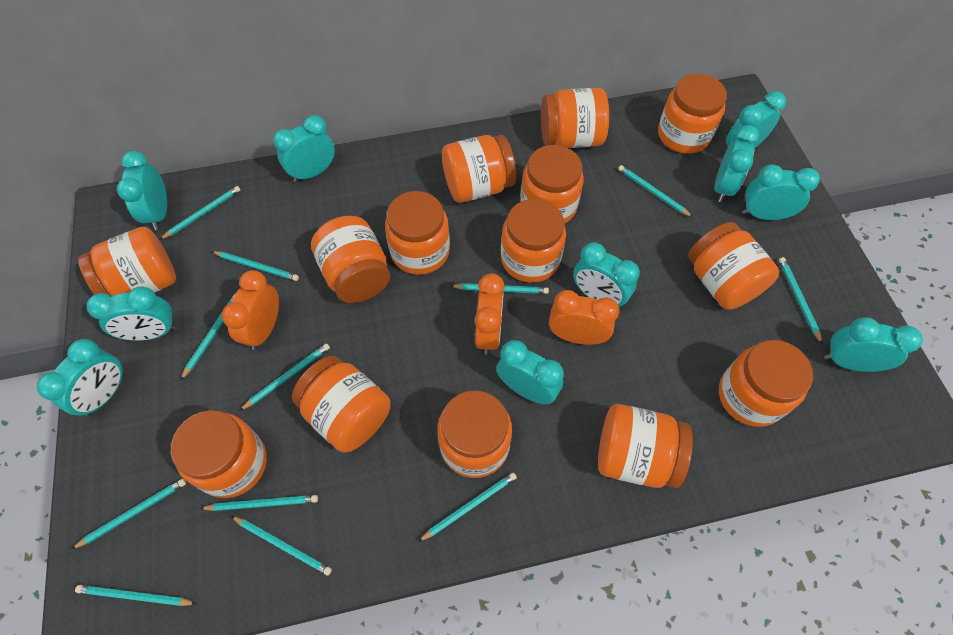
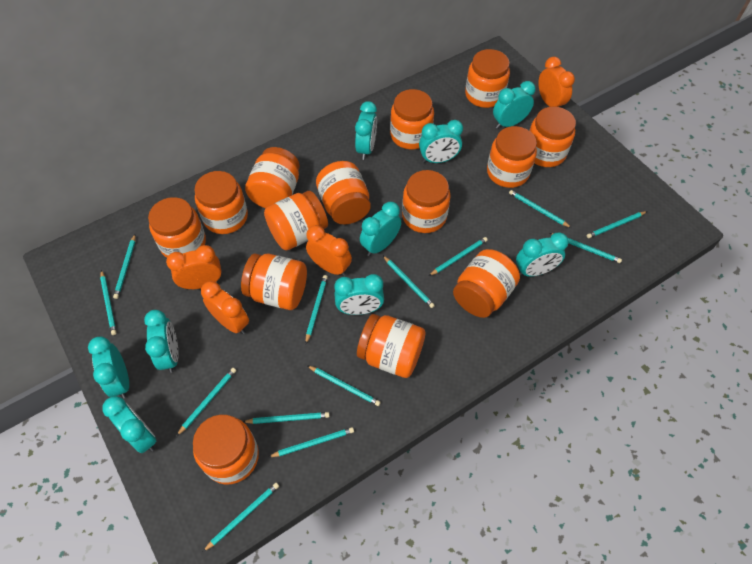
orange clock: 3 -> 4
turquoise clock: 10 -> 9
turquoise pencil: 12 -> 13

